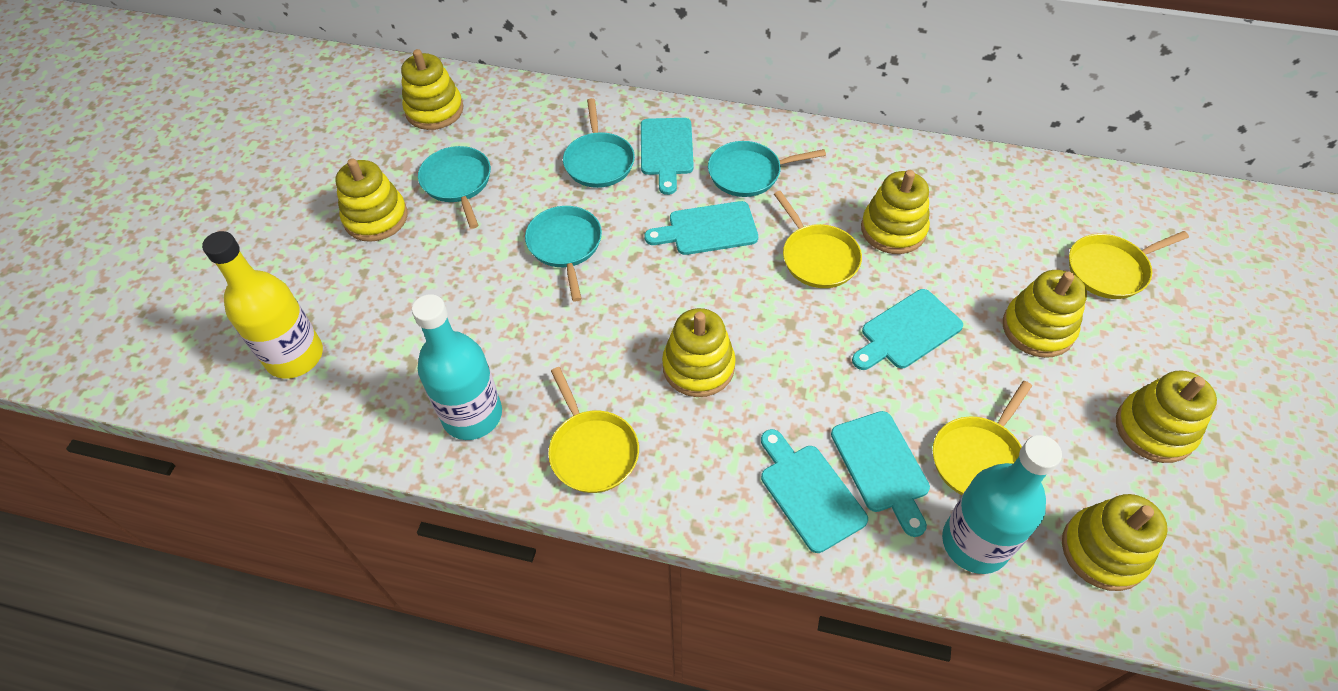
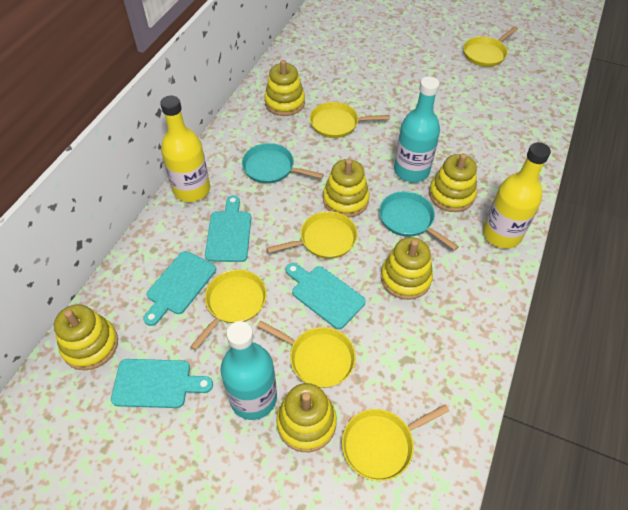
turquoise cutting board: 5 -> 4
turquoise pan: 4 -> 2
yellow bottle: 1 -> 2
yellow pan: 4 -> 6
yellow stacking toy: 7 -> 6

